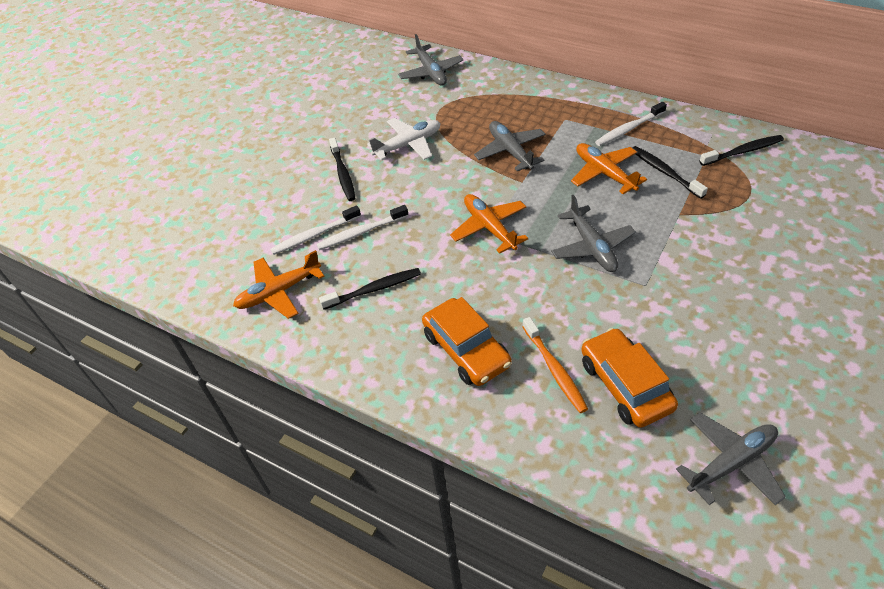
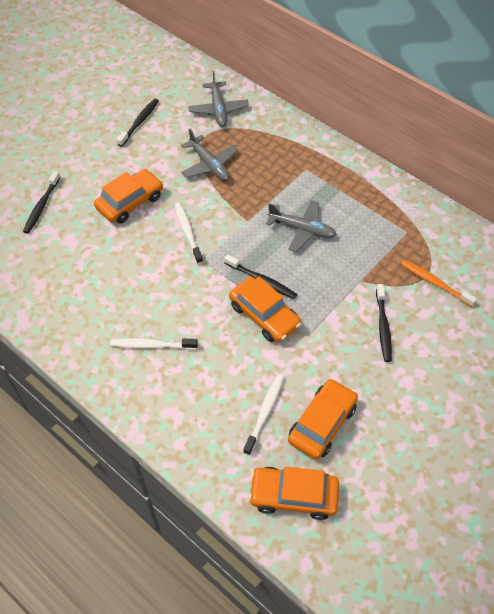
grey plane: 4 -> 3
orange car: 2 -> 4
orange plane: 3 -> 0
white plane: 1 -> 0

